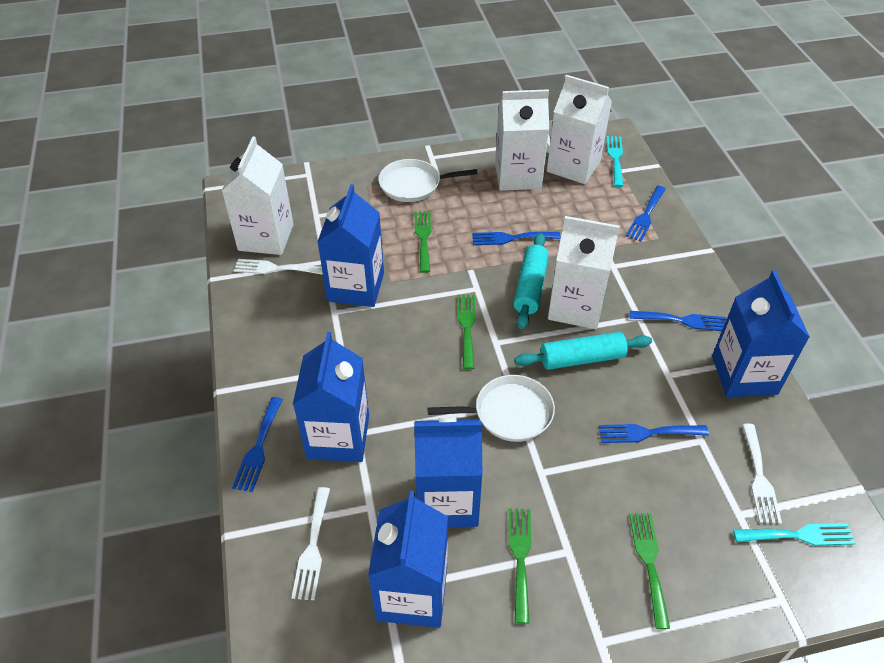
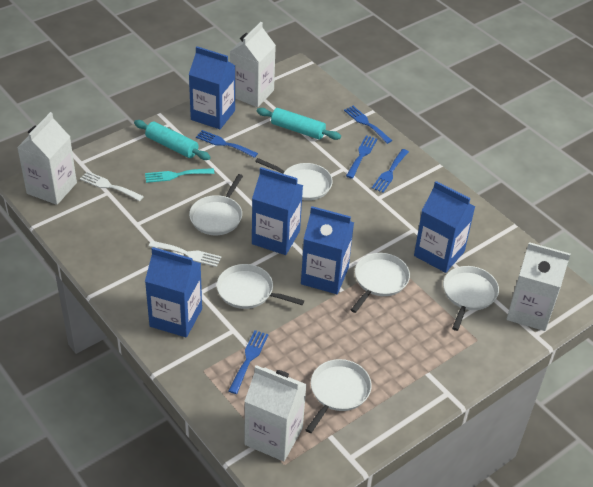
green fork: 4 -> 0
turquoise fork: 2 -> 1
white fork: 3 -> 2
white pan: 2 -> 6

